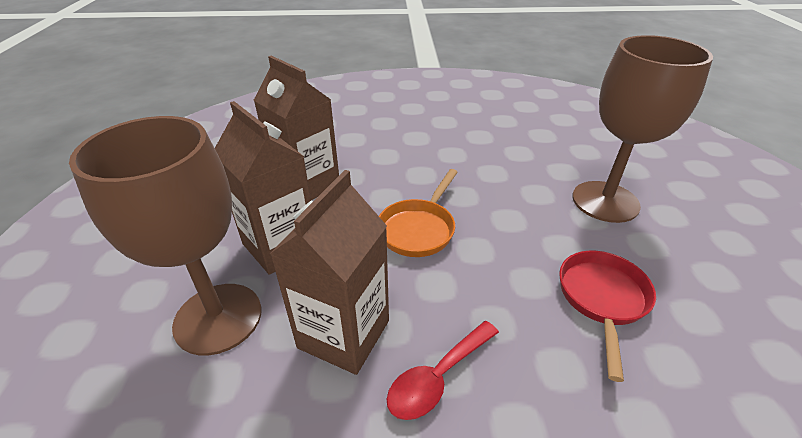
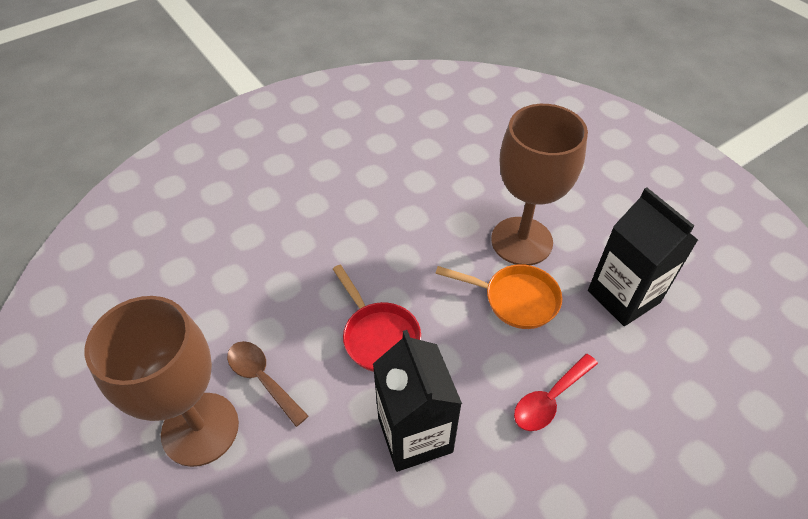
black carton: 0 -> 2
brown carton: 3 -> 0
brown spoon: 0 -> 1

